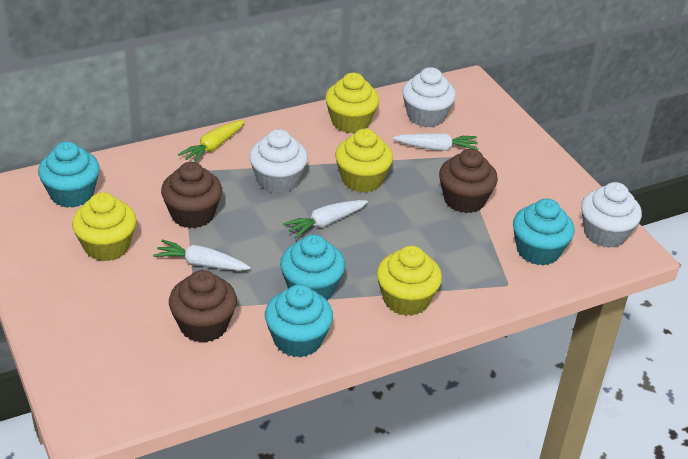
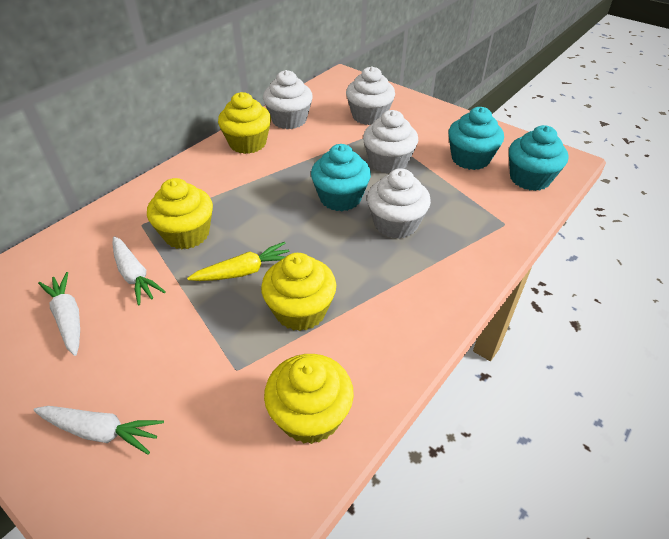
brown cupcake: 3 -> 0
turquoise cupcake: 4 -> 3
white cupcake: 3 -> 4

